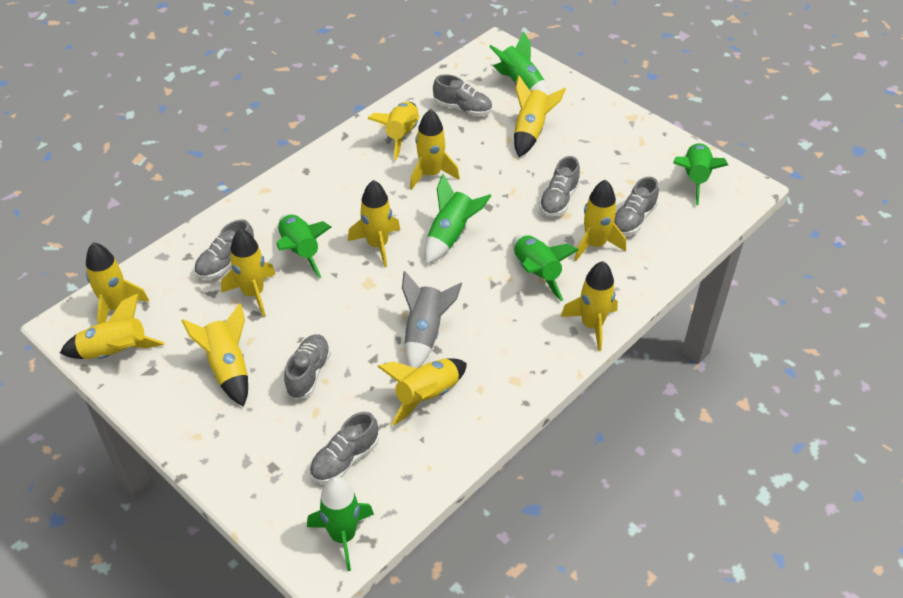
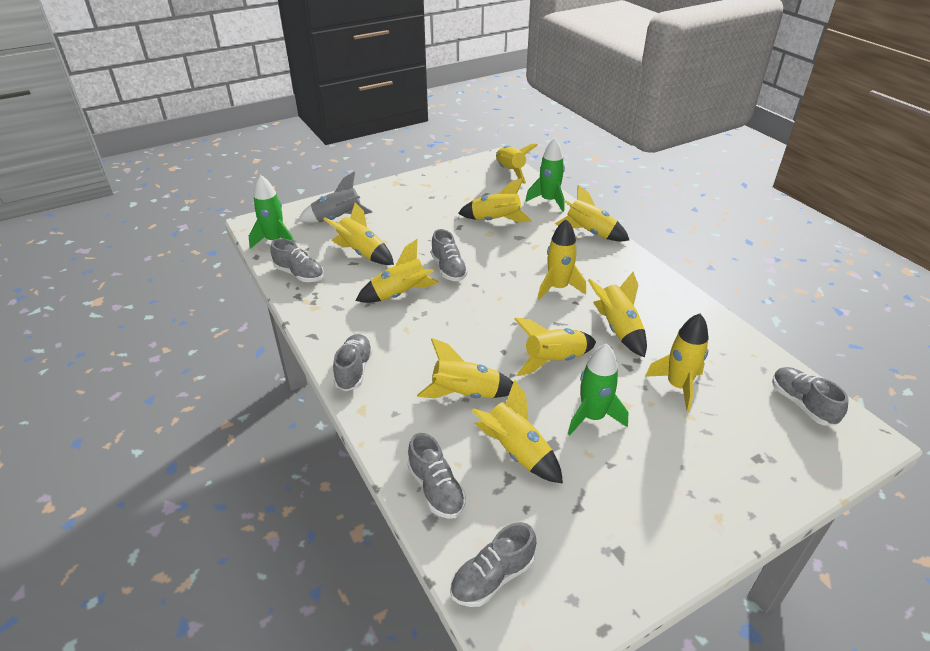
green rocket: 6 -> 3

